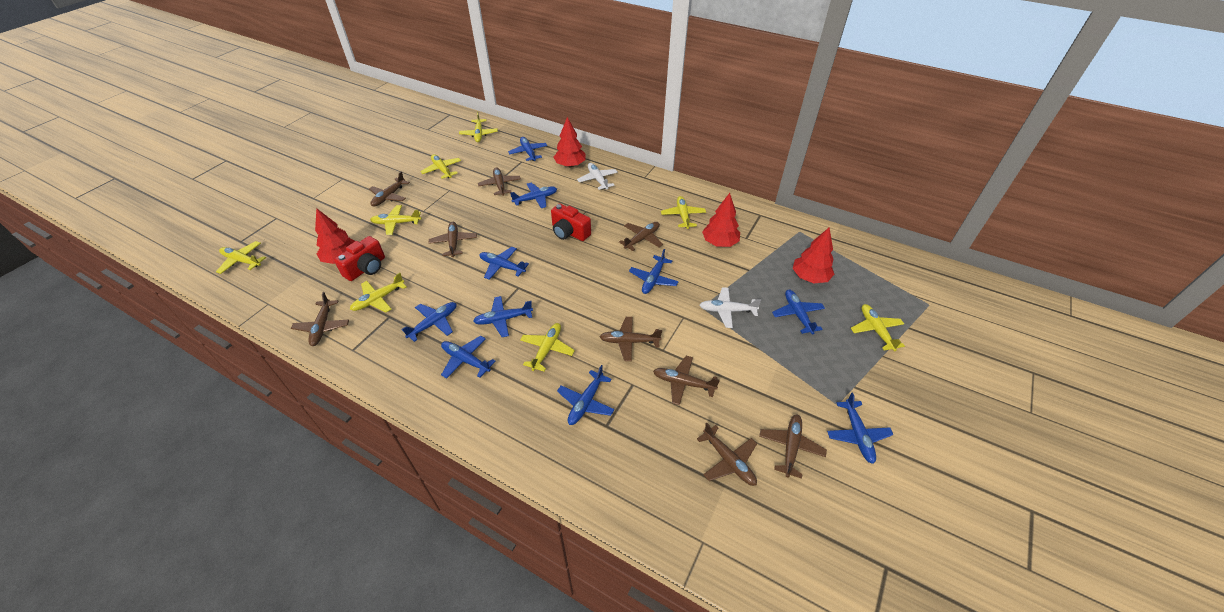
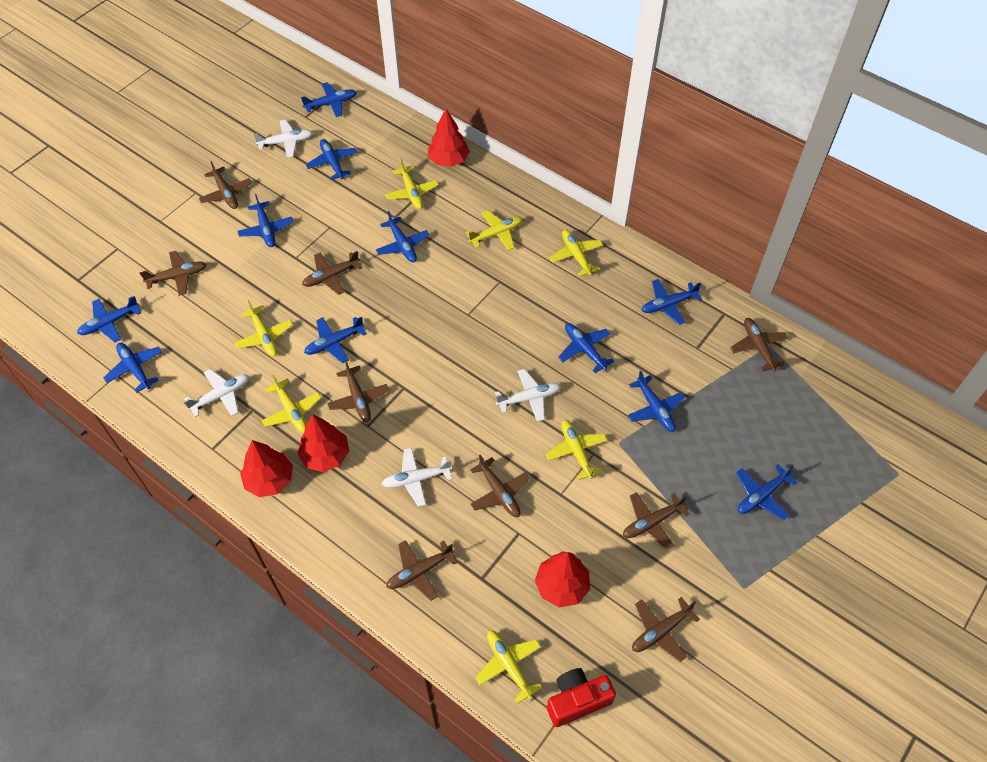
blue plane: 10 -> 11
red camera: 2 -> 1
white plane: 2 -> 4
yellow plane: 8 -> 7

